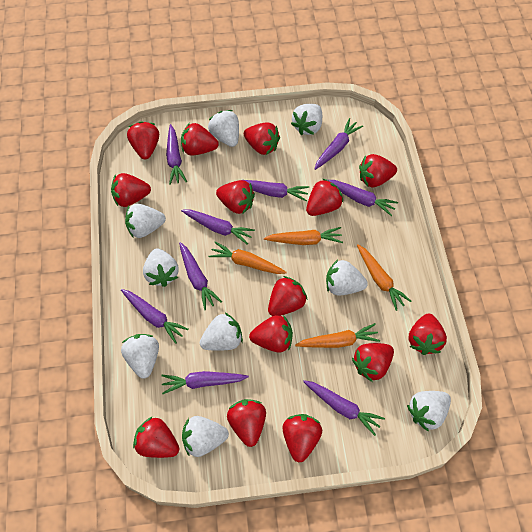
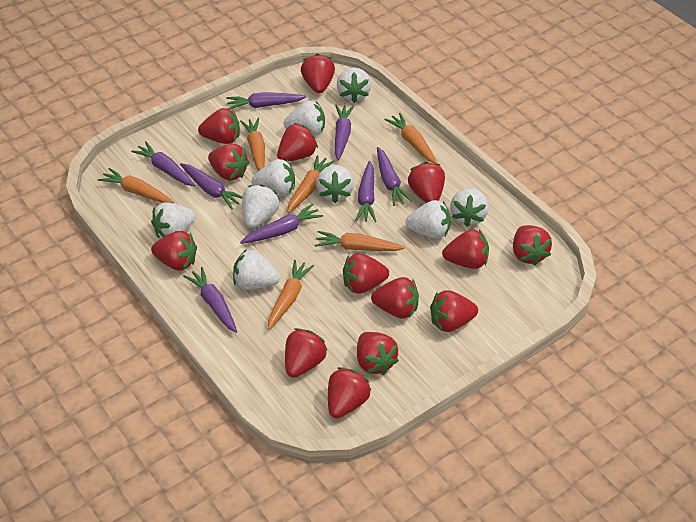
orange carrot: 4 -> 6
purple carrot: 9 -> 8

